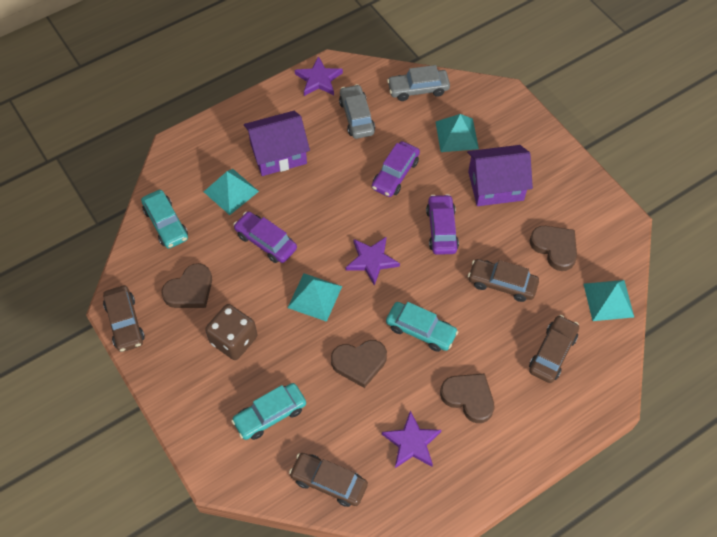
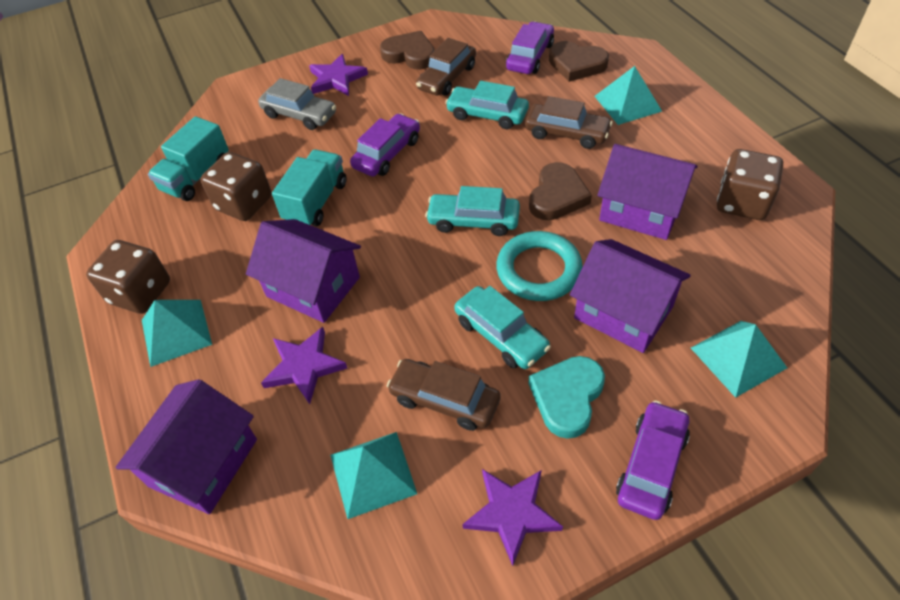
brown car: 4 -> 3
brown dice: 1 -> 3
brown heart: 4 -> 3
grey car: 2 -> 1
purple house: 2 -> 4
turquoise heart: 0 -> 1
turquoise ring: 0 -> 1
turquoise truck: 0 -> 2

